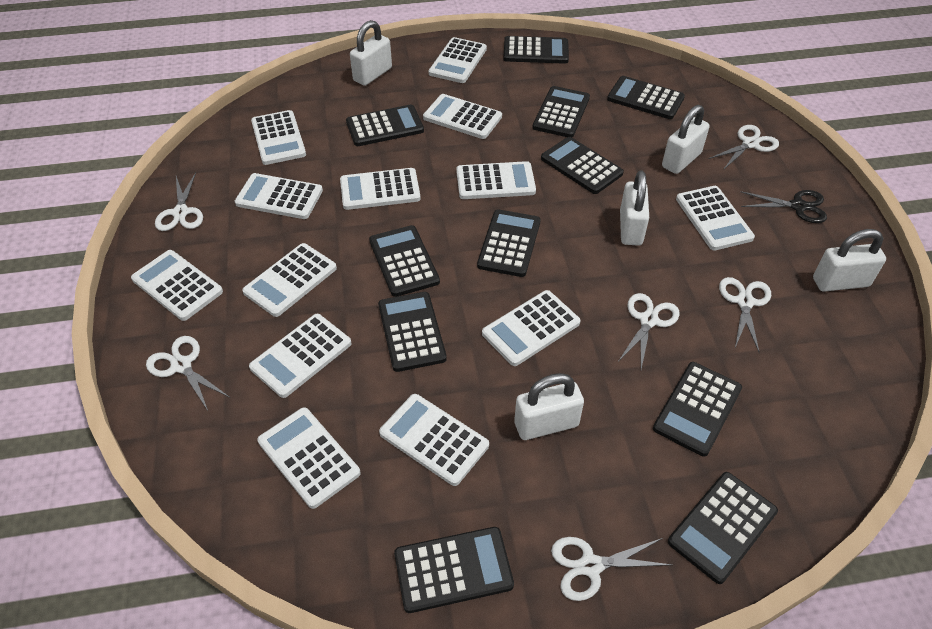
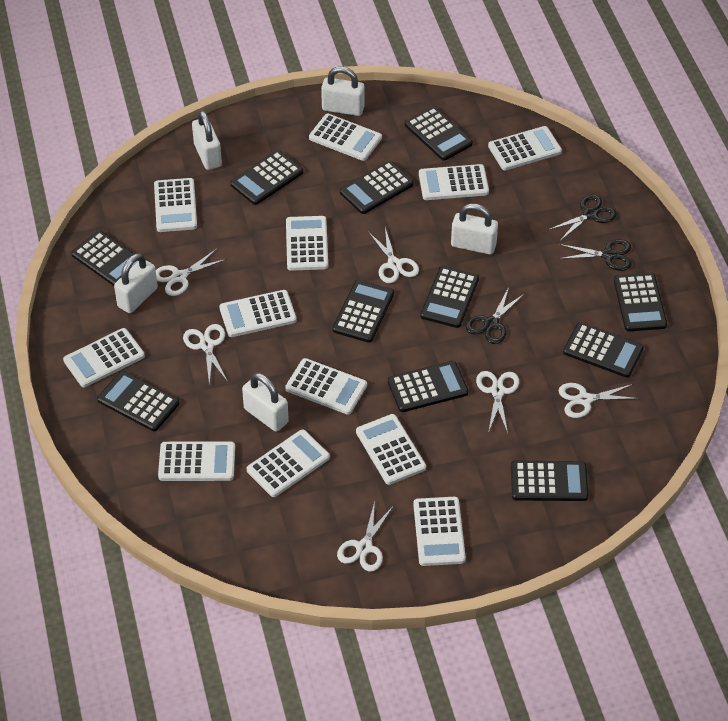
black scissors: 1 -> 3
white calculator: 13 -> 12

